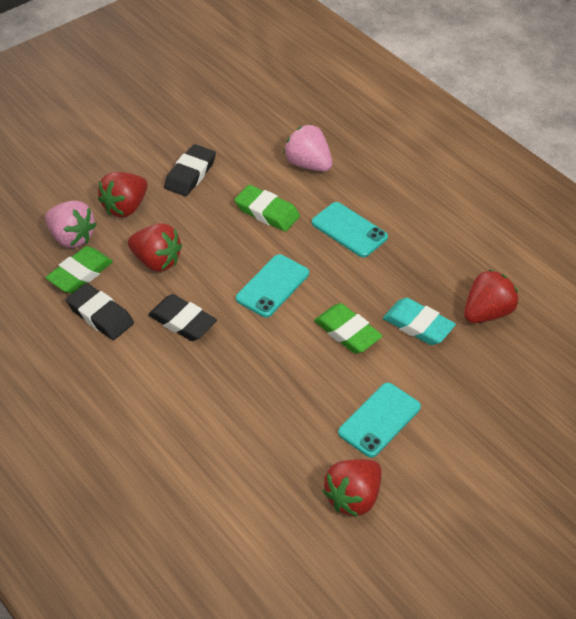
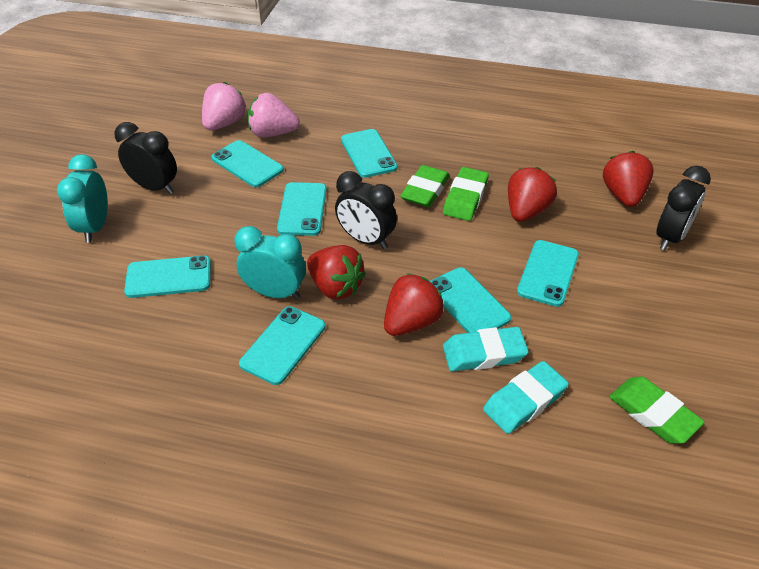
black clock: 0 -> 3
black eraser: 3 -> 0
turquoise clock: 0 -> 2
turquoise eraser: 1 -> 2
turquoise phone: 3 -> 7

